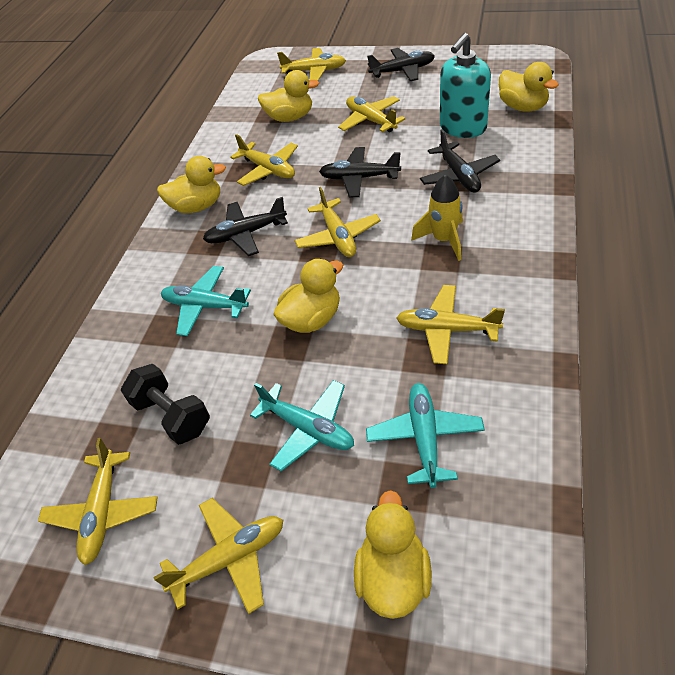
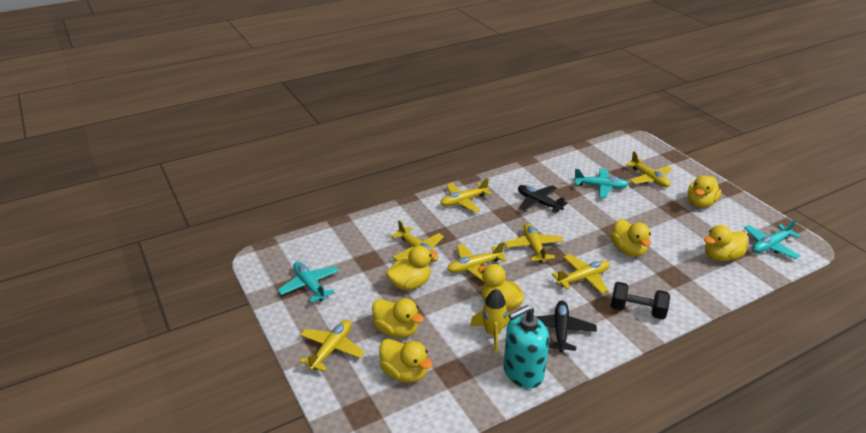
black plane: 4 -> 2
yellow duck: 5 -> 7

